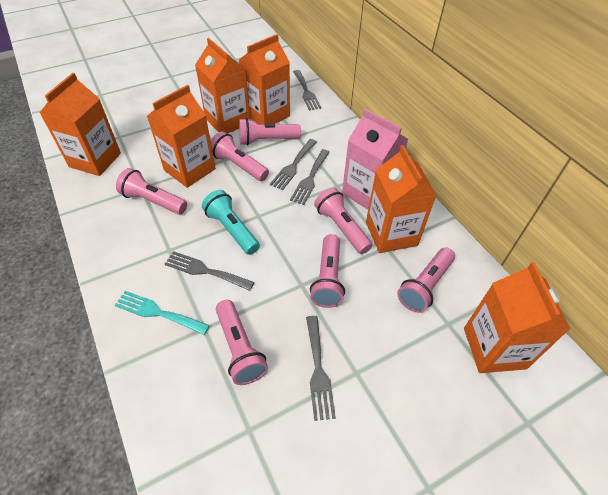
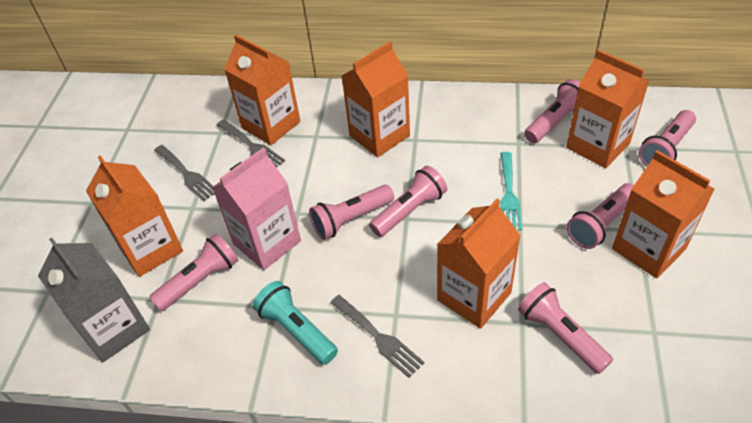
grey carton: 0 -> 1
grey fork: 5 -> 3

